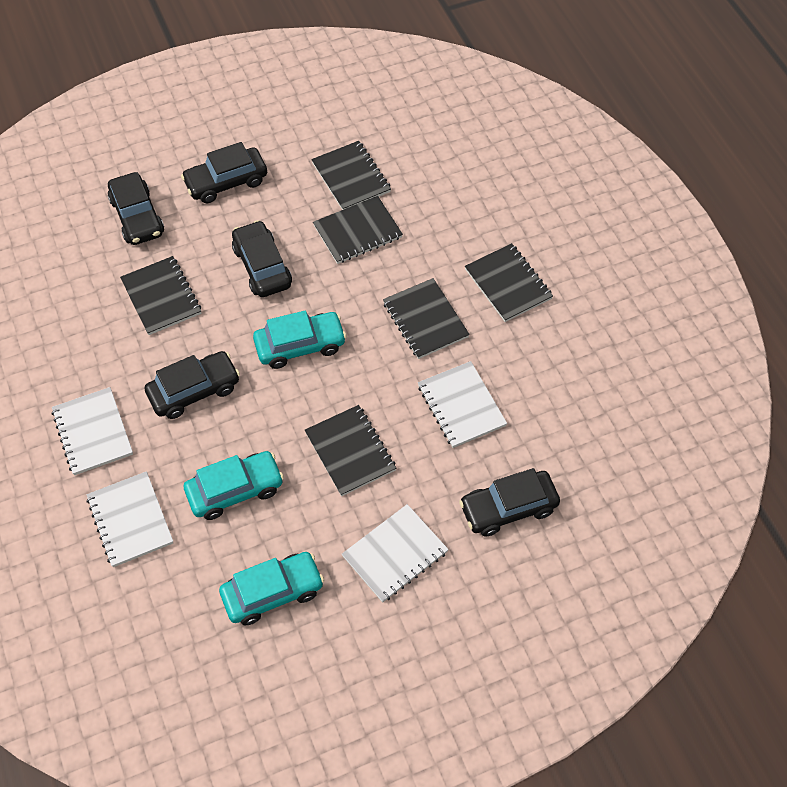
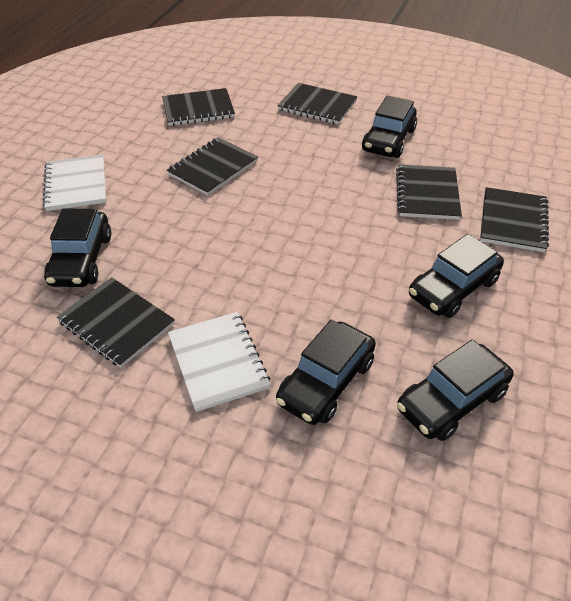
turquoise car: 3 -> 0
white notebook: 4 -> 2

